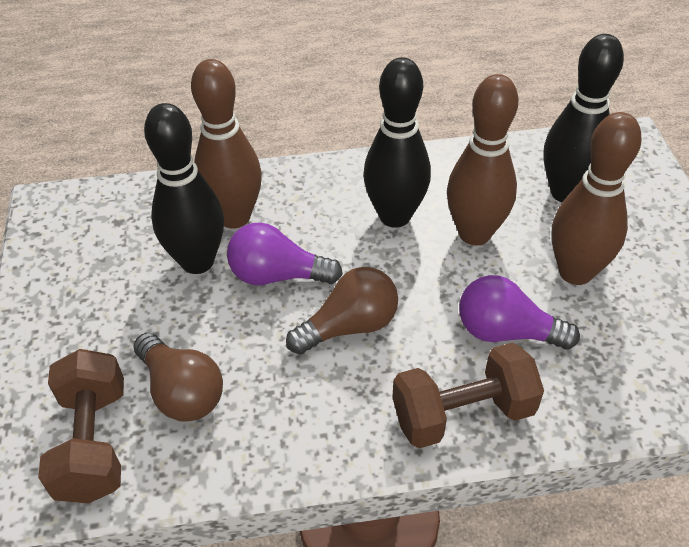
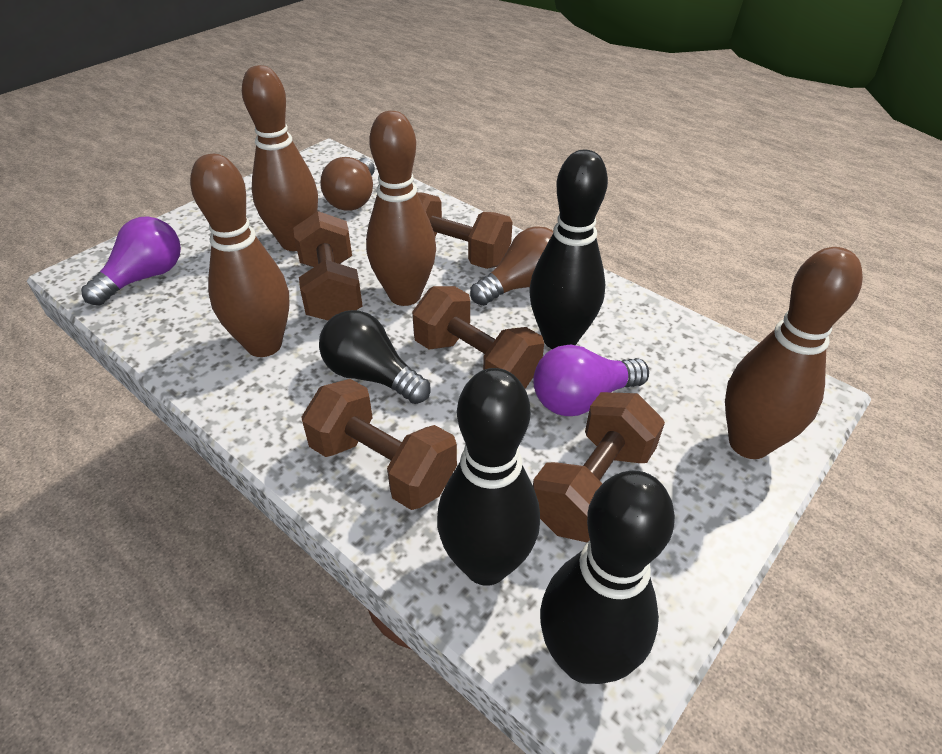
black light bulb: 0 -> 1
brown bowling pin: 3 -> 4
brown dumbbell: 2 -> 5

